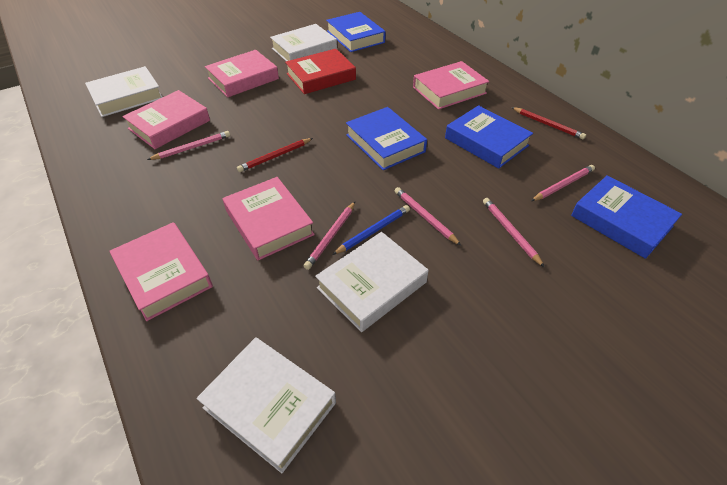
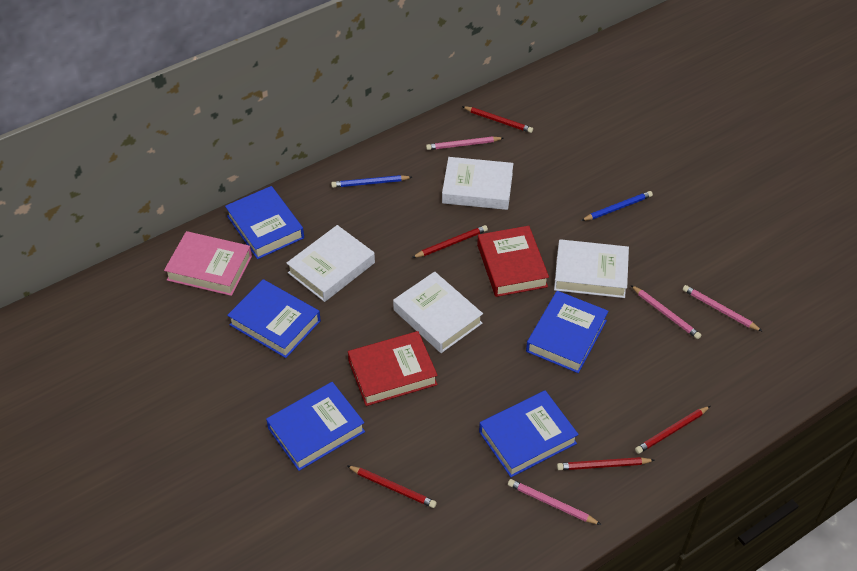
blue book: 4 -> 5
blue pencil: 1 -> 2
pink book: 5 -> 1
pink pencil: 5 -> 4
red book: 1 -> 2
red pencil: 2 -> 5

